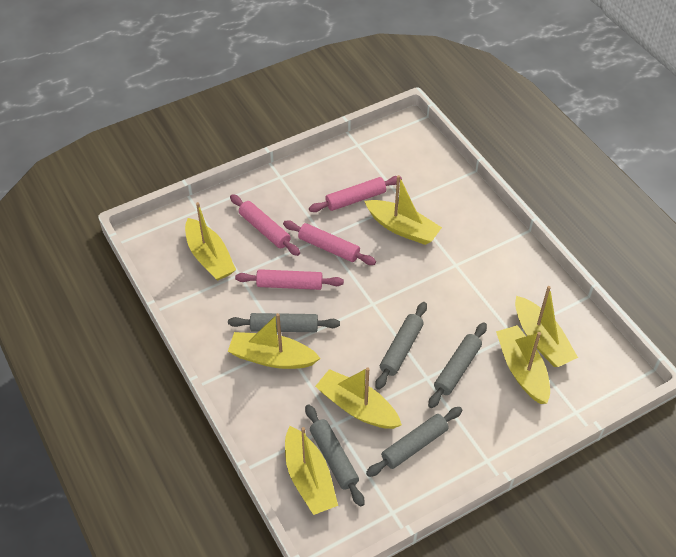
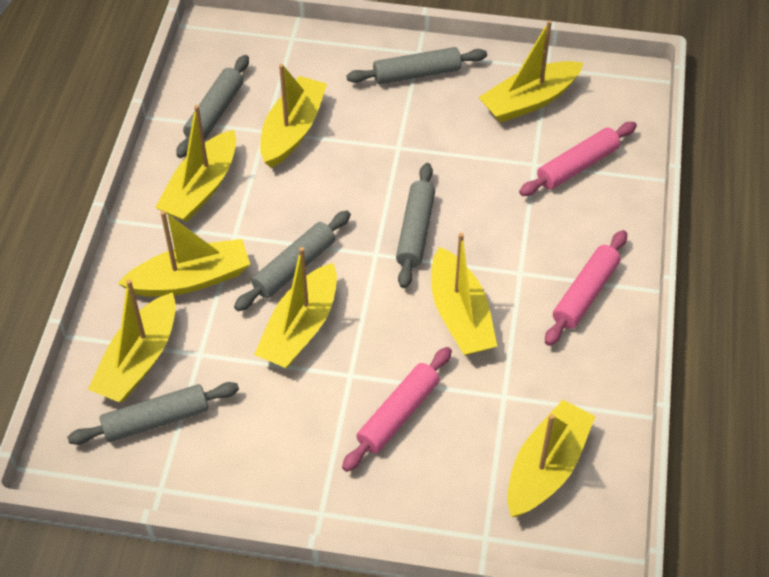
pink rolling pin: 4 -> 3
yellow boat: 7 -> 8

